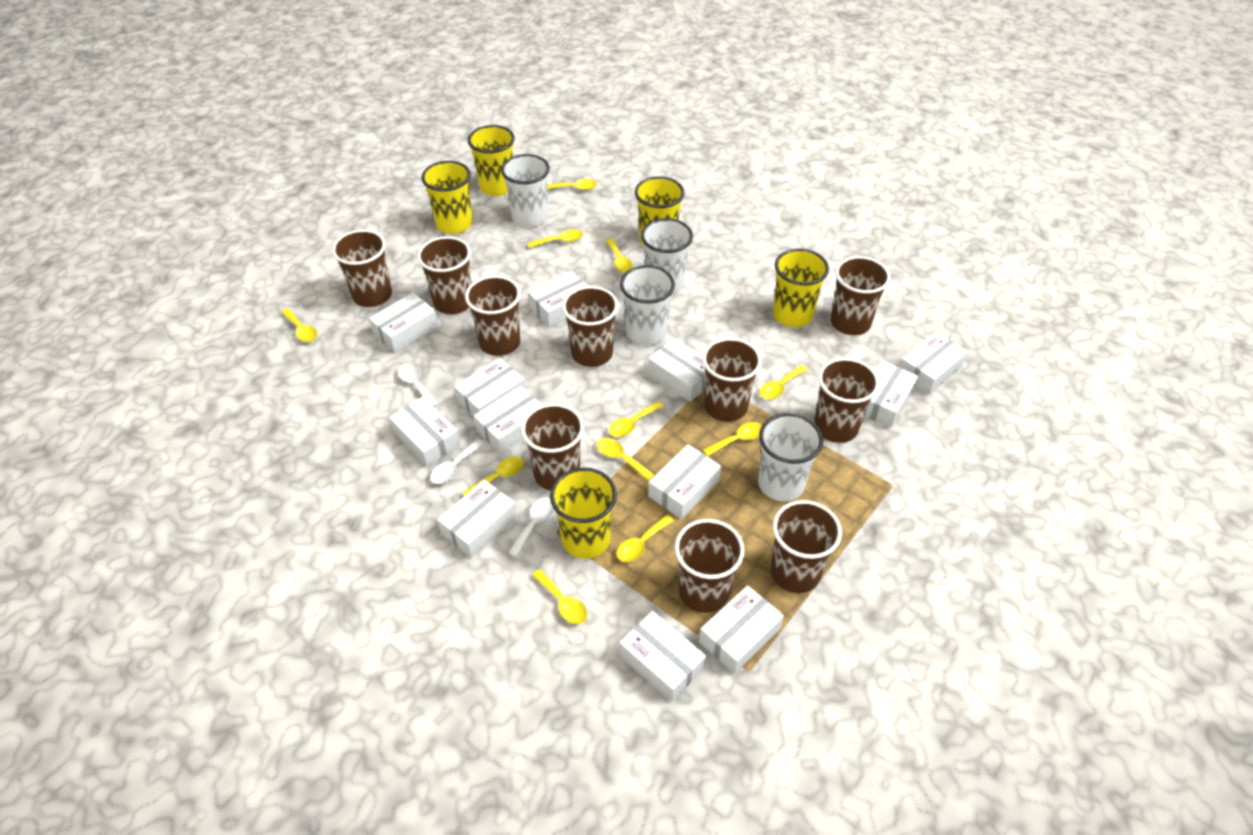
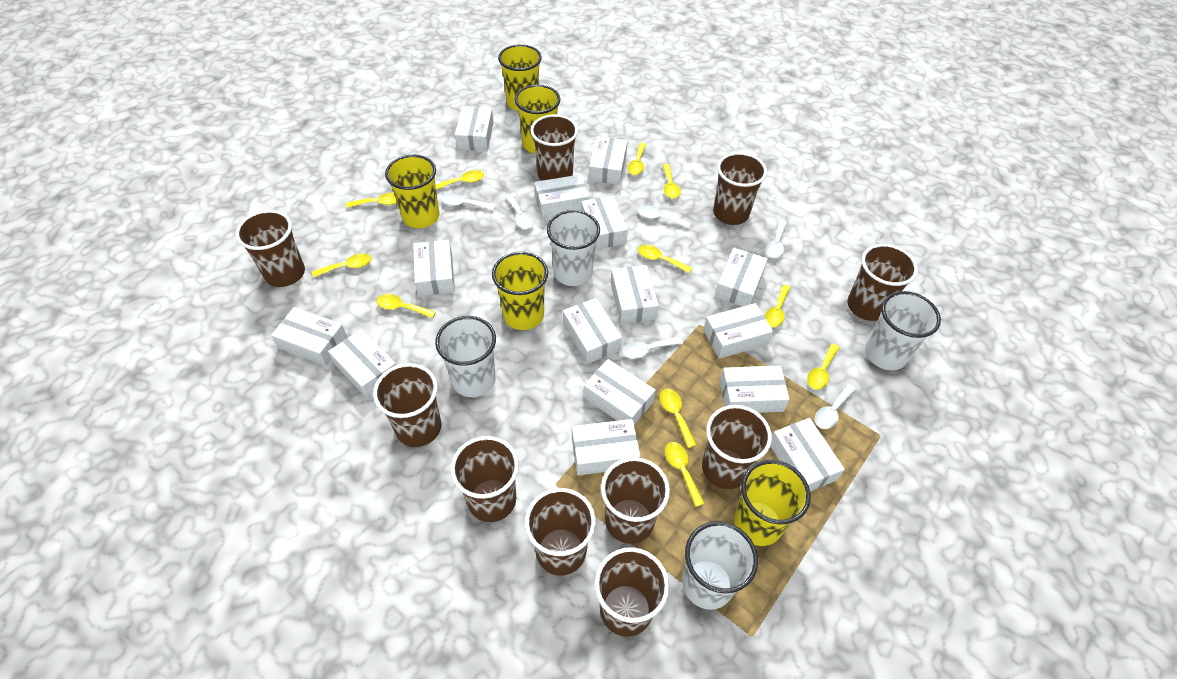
white box: 12 -> 15
white spoon: 3 -> 6

